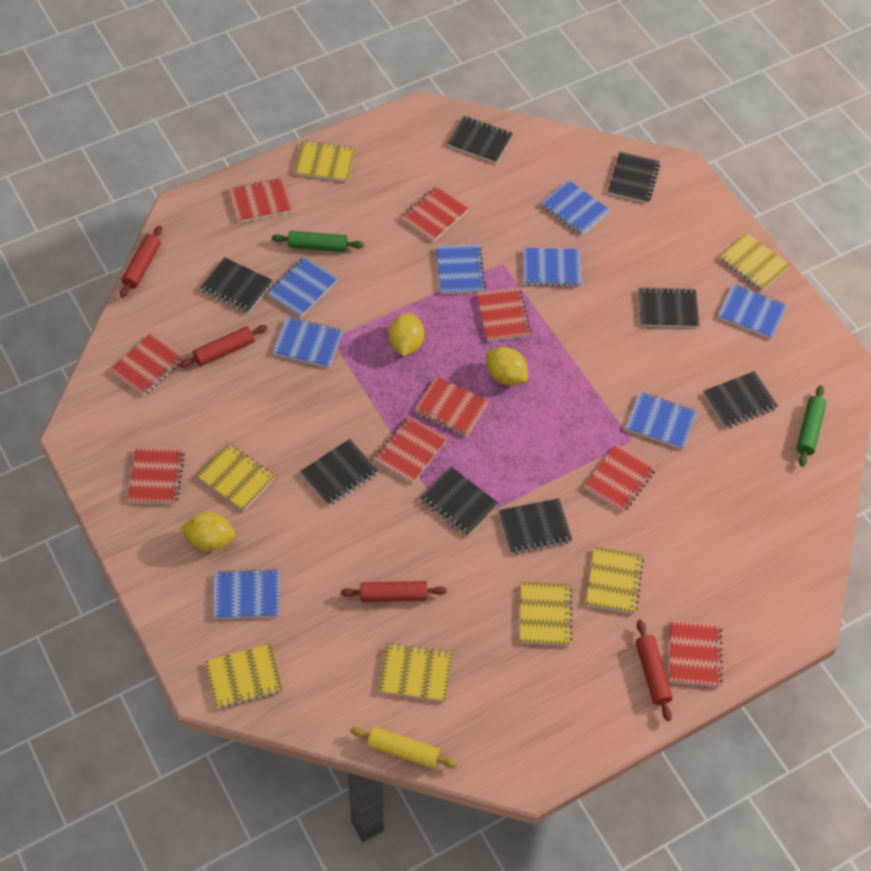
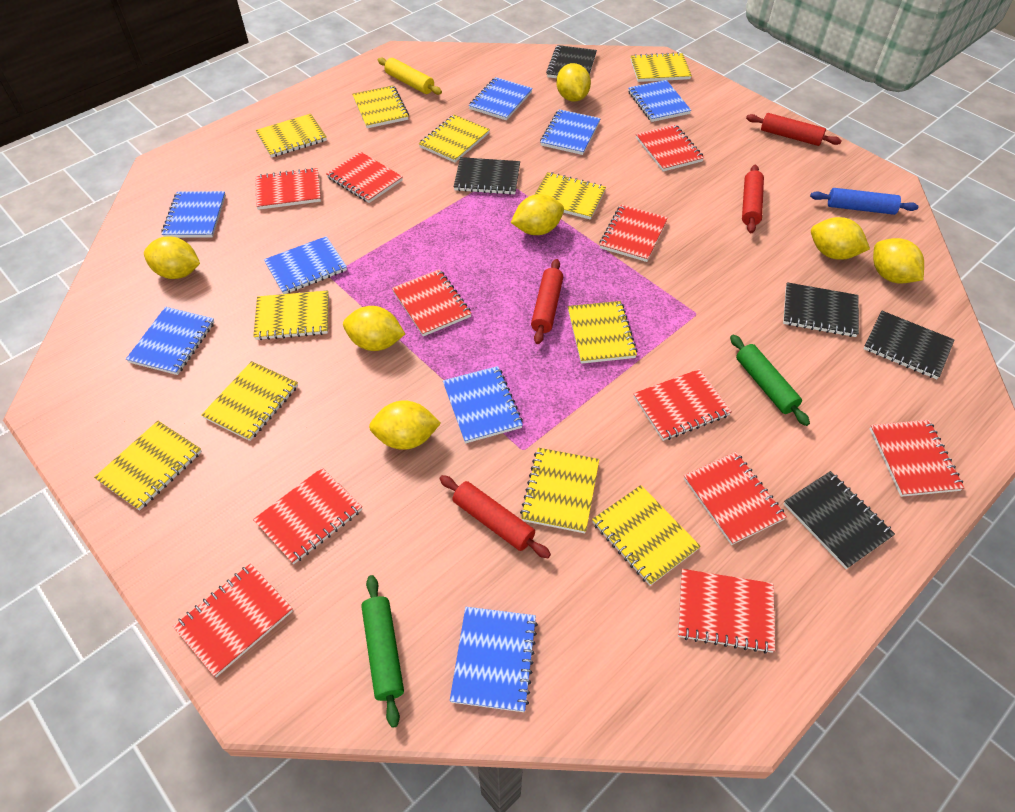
black notebook: 8 -> 5
blue rolling pin: 0 -> 1
red notebook: 9 -> 11
yellow lemon: 3 -> 7
yellow notebook: 7 -> 11

